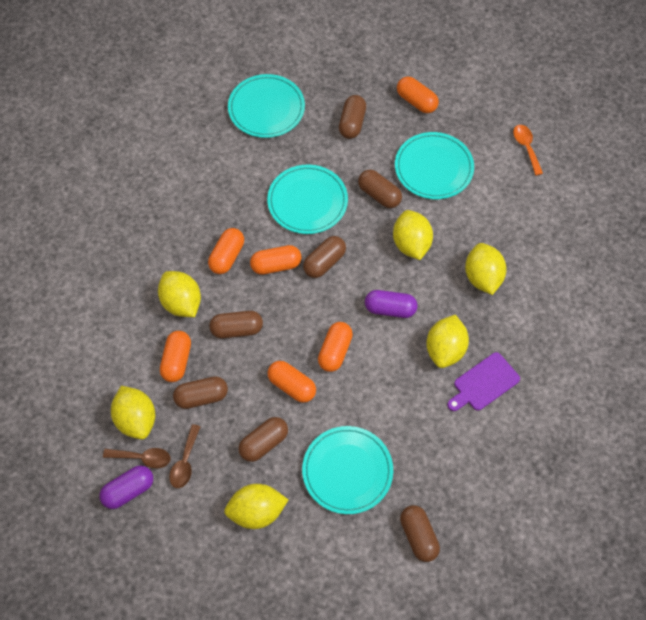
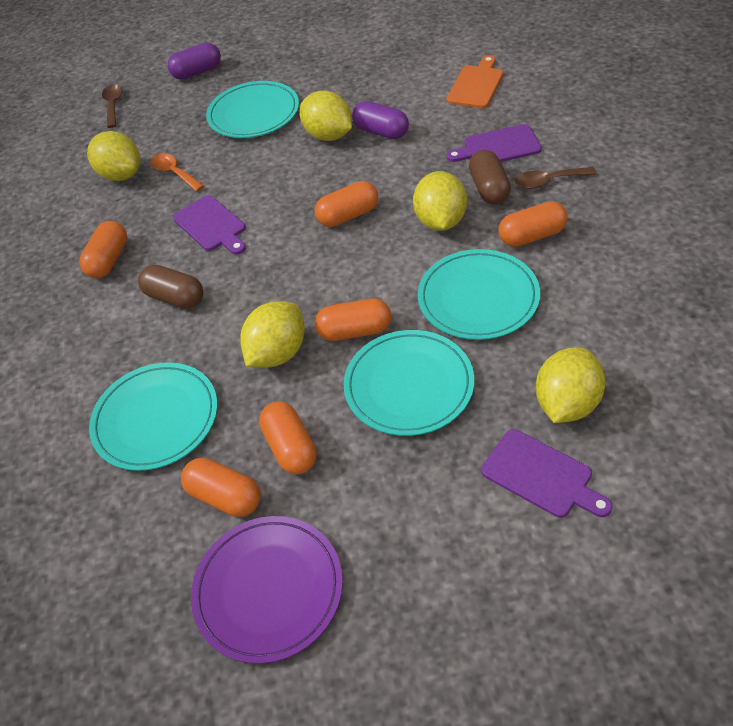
brown capsule: 7 -> 2
orange cutting board: 0 -> 1
purple cutting board: 1 -> 3
purple plate: 0 -> 1
yellow lemon: 6 -> 5

